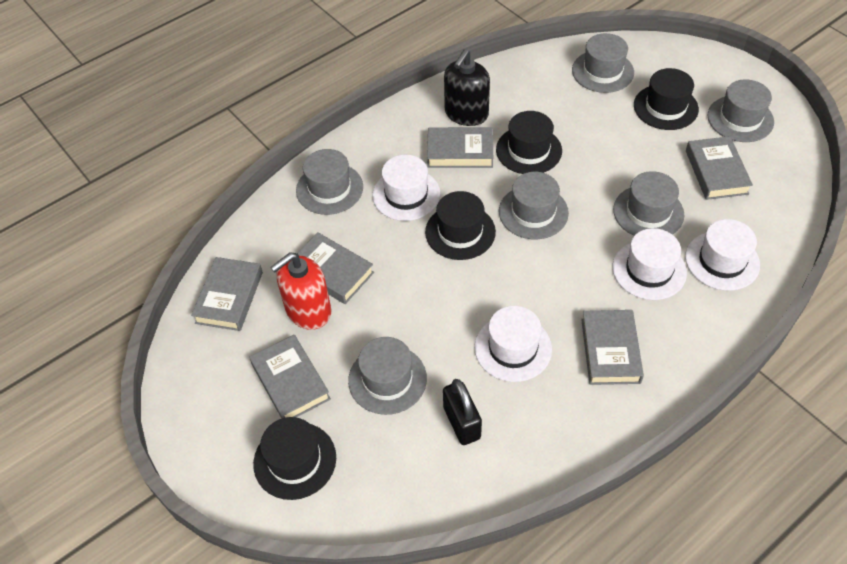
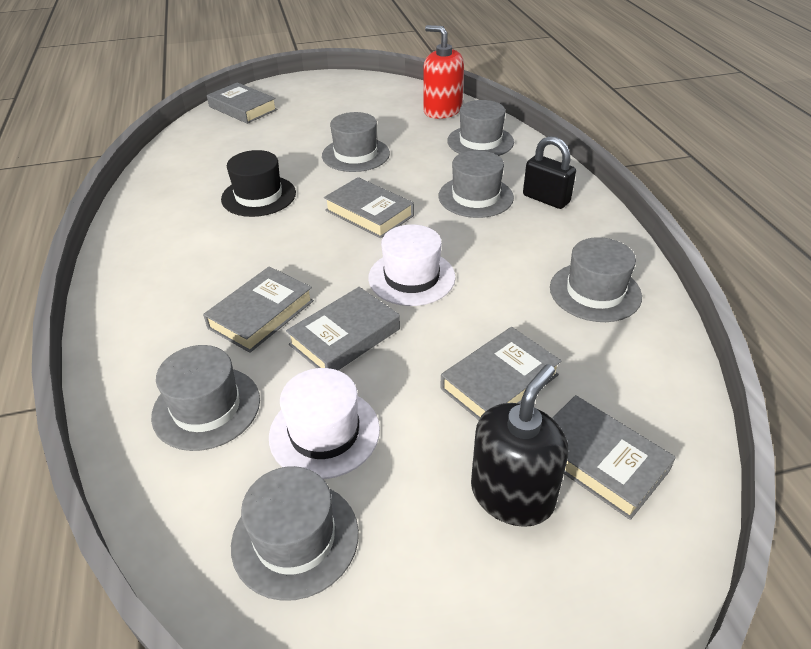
black hat: 4 -> 1
white hat: 4 -> 2

